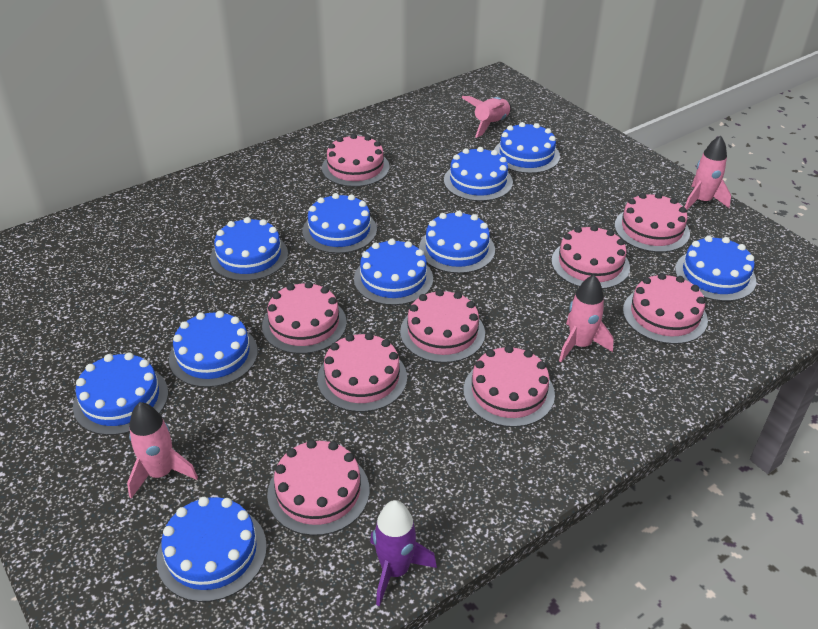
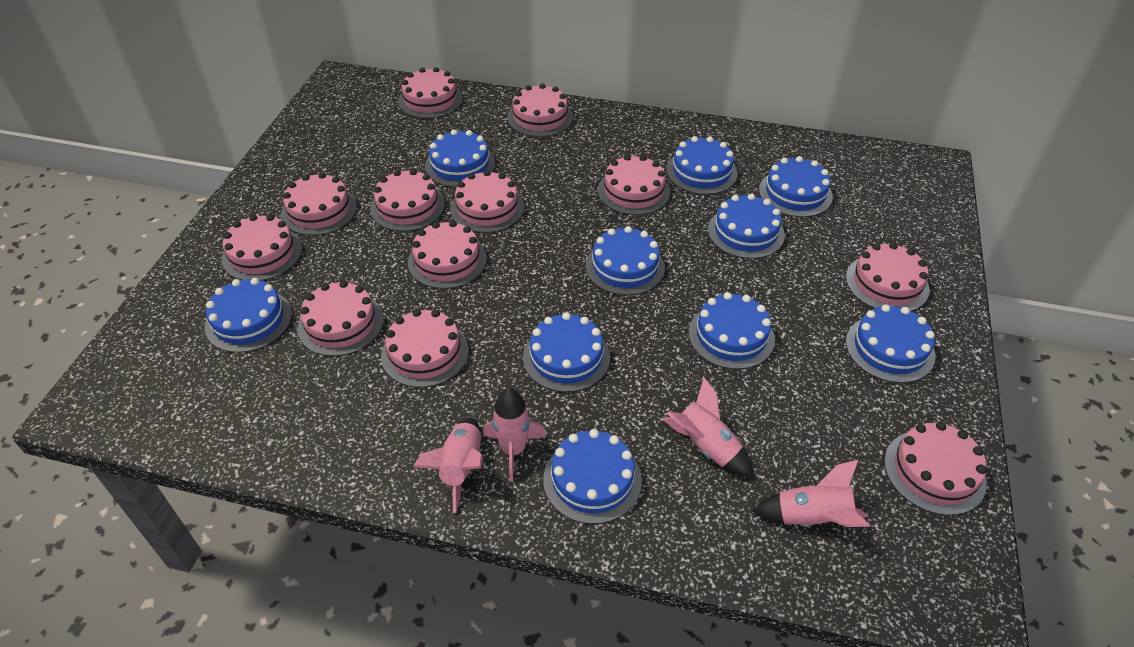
pink cake: 9 -> 12
purple rocket: 1 -> 0

